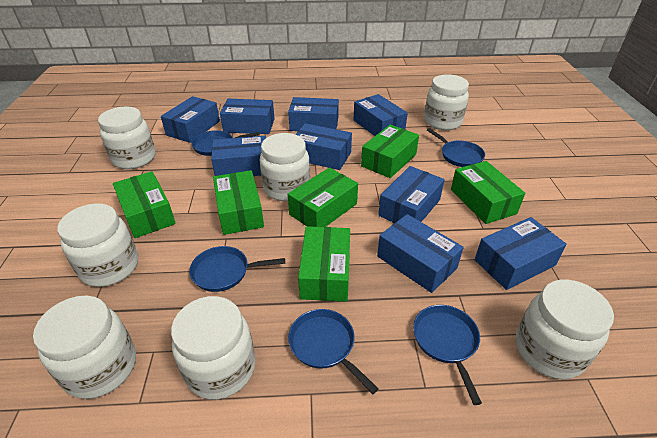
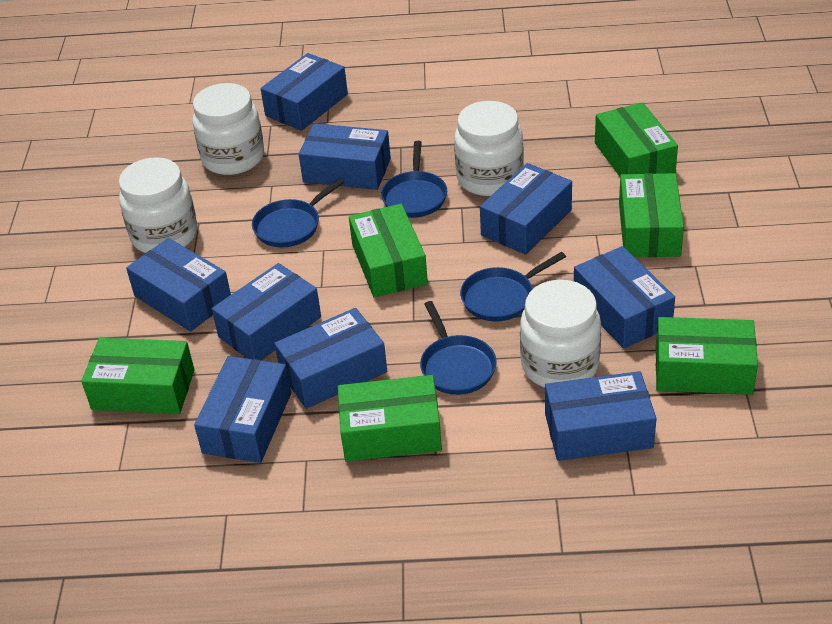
blue pan: 5 -> 4
white jar: 7 -> 4

